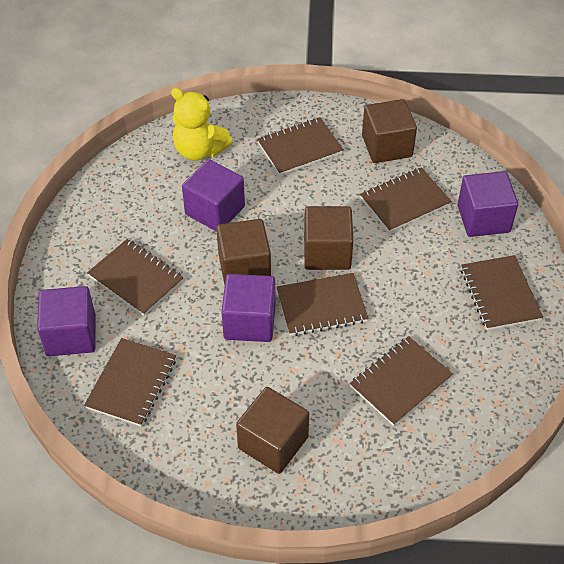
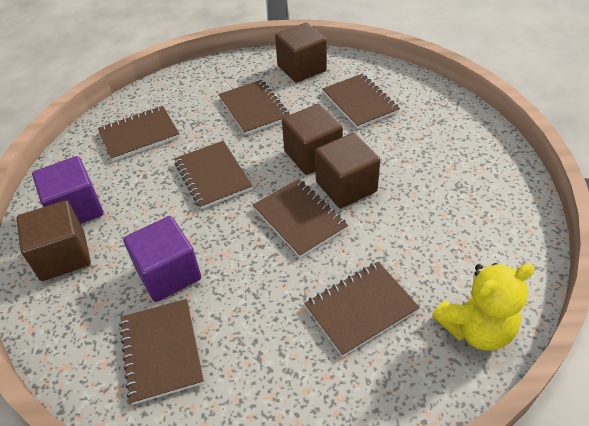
purple cube: 4 -> 2

